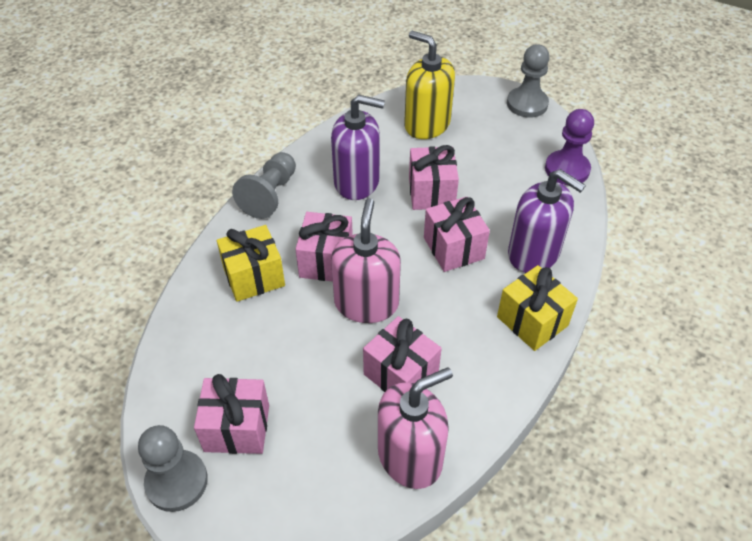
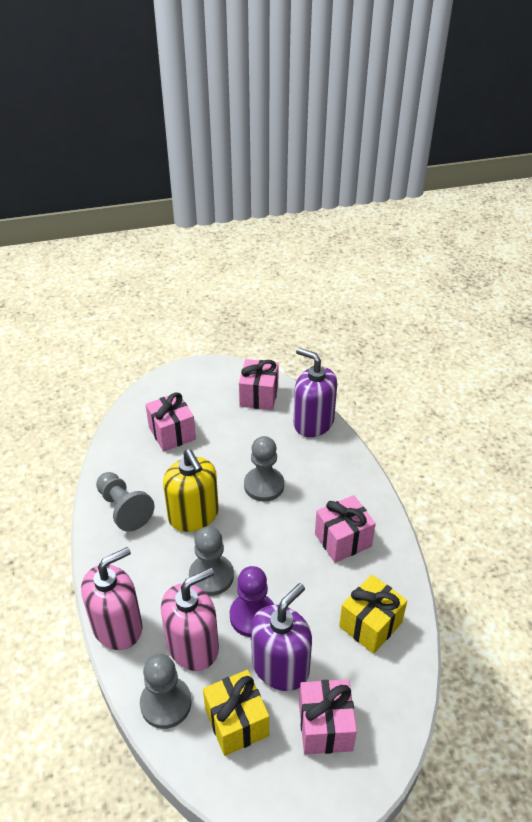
grey pawn: 3 -> 4
pink gift: 5 -> 4

